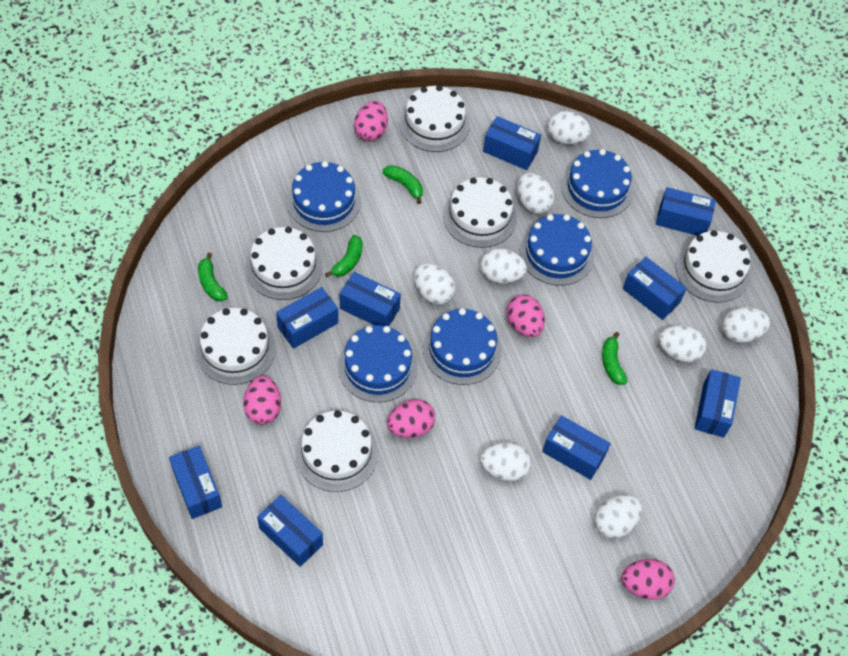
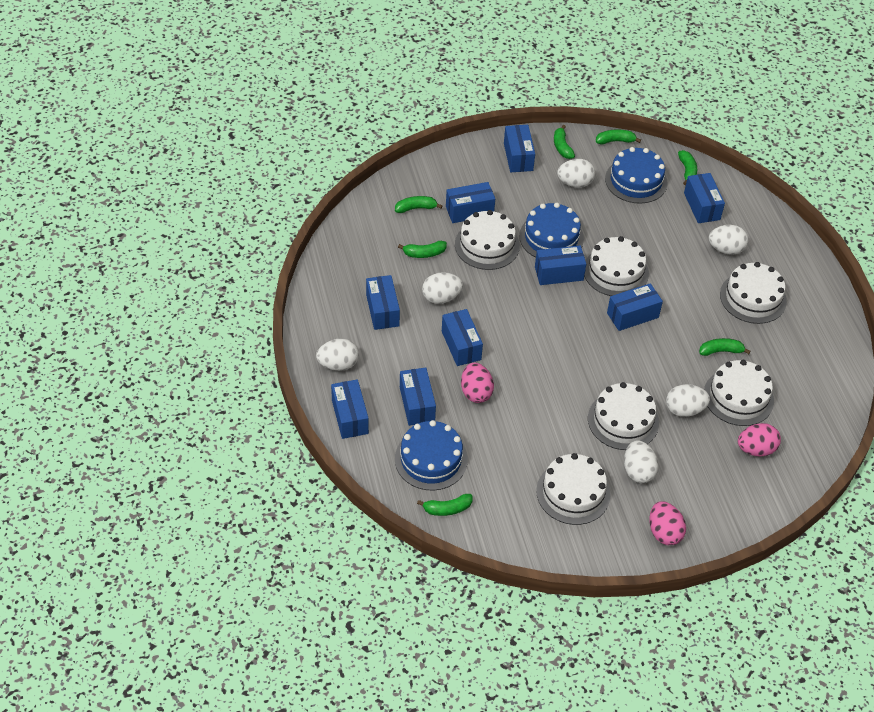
blue cake: 5 -> 3
green banana: 4 -> 7
pink egg: 5 -> 3
white egg: 8 -> 6

